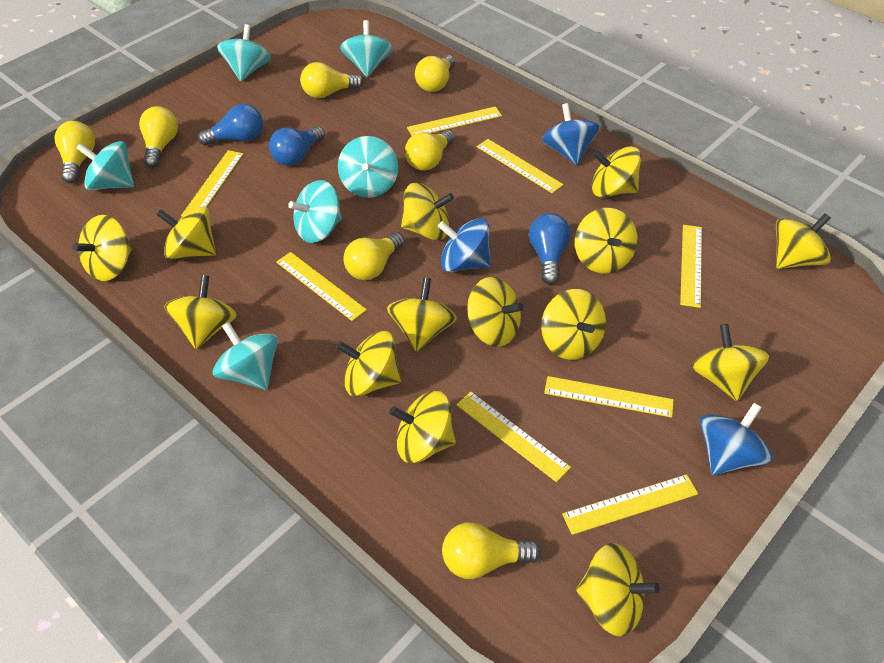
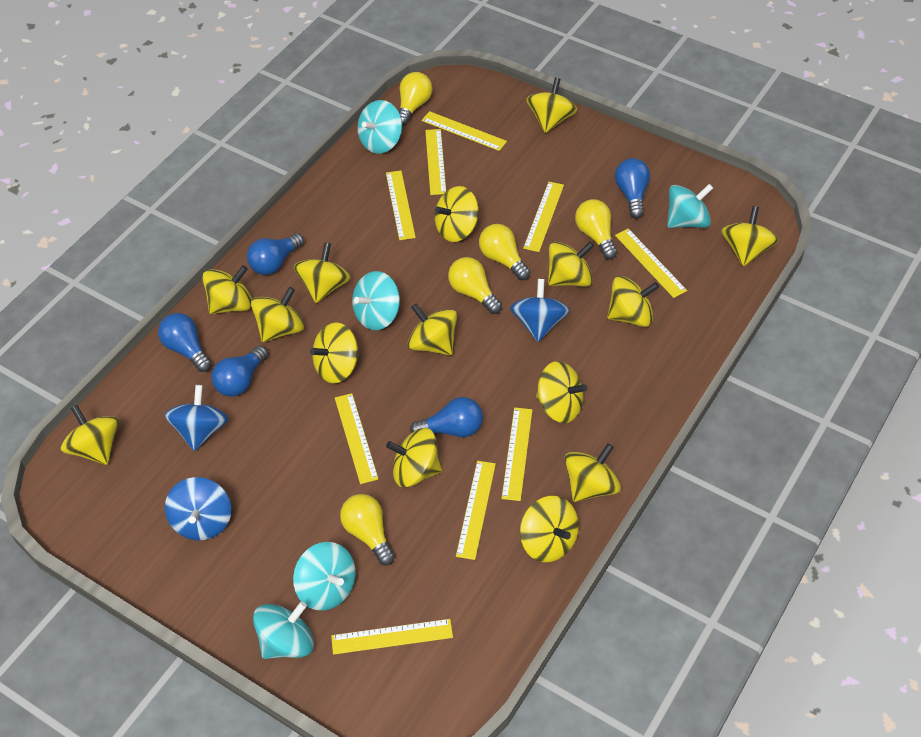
blue light bulb: 3 -> 5
turquoise spinning top: 6 -> 5
yellow light bulb: 7 -> 5
yellow ruler: 8 -> 9
yellow spinning top: 14 -> 15

